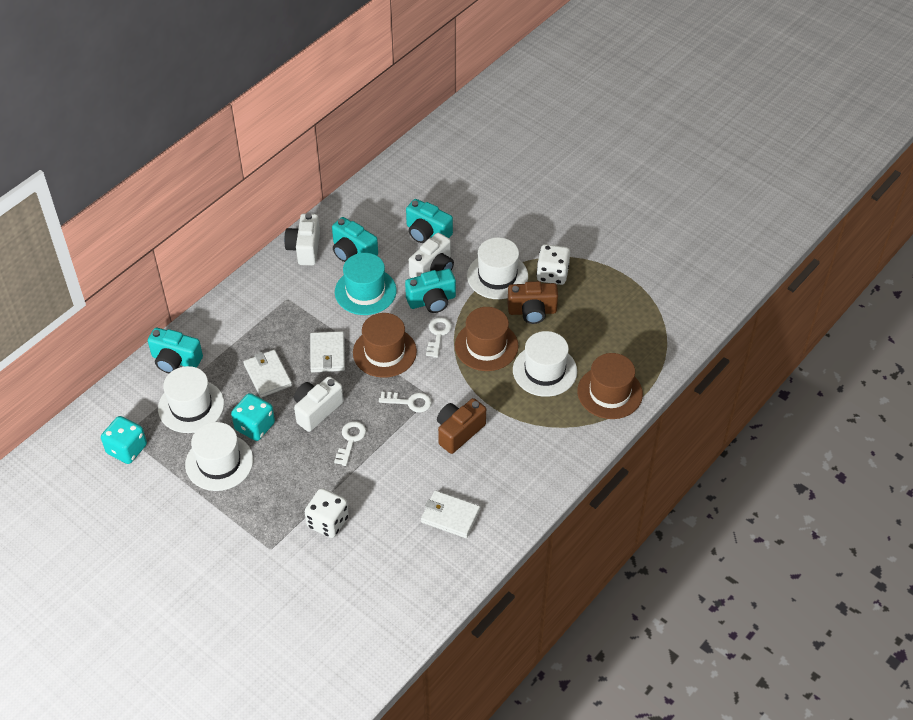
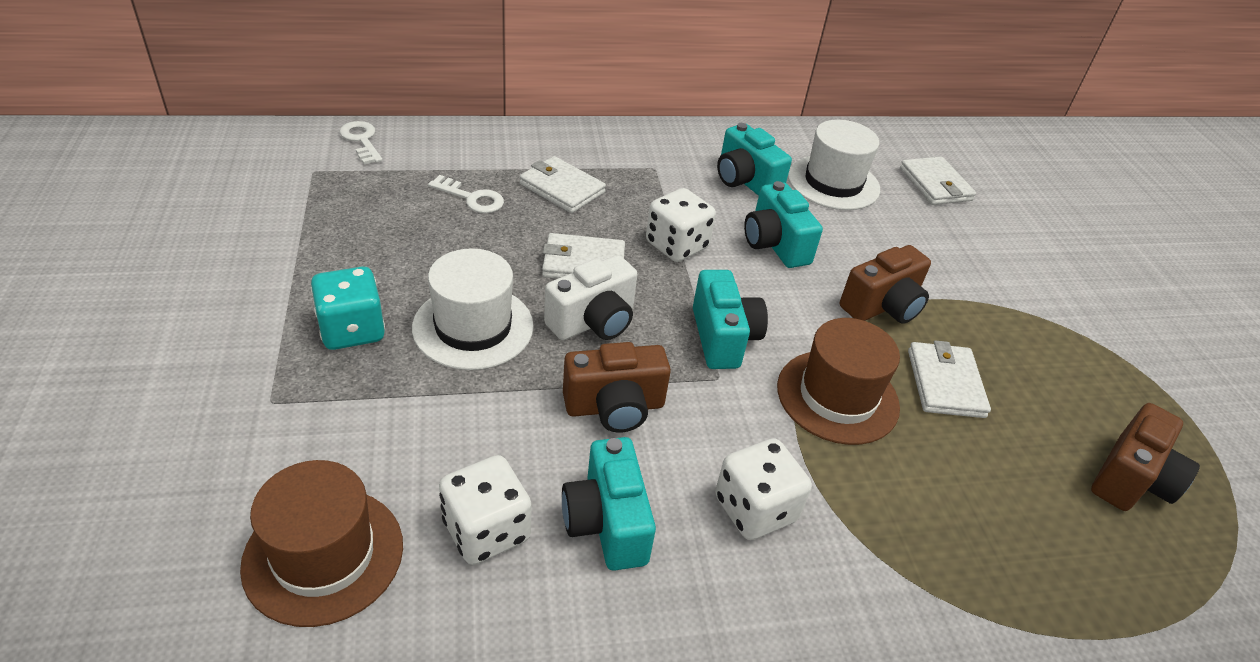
brown camera: 2 -> 3
brown hat: 3 -> 2
turquoise dice: 2 -> 1
turquoise hat: 1 -> 0
white camera: 3 -> 1
white dice: 2 -> 3
white hat: 4 -> 2
white key: 3 -> 2
white wallet: 3 -> 4

